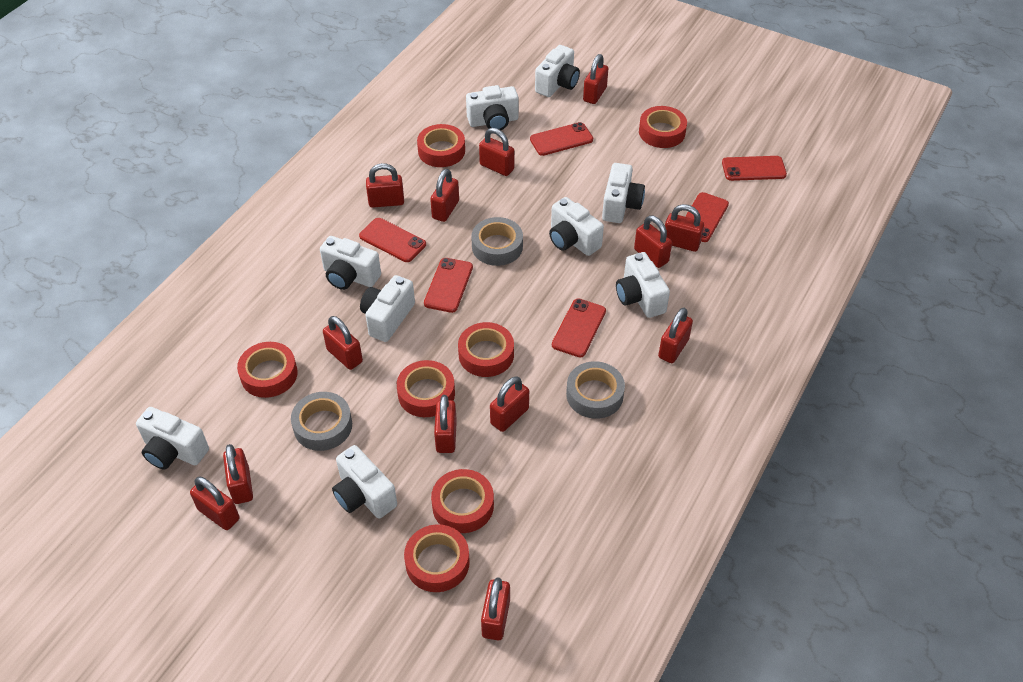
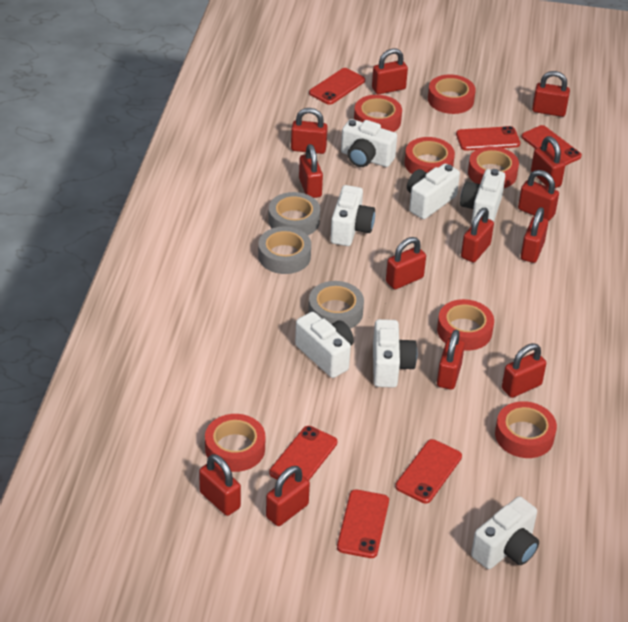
white camera: 9 -> 7

